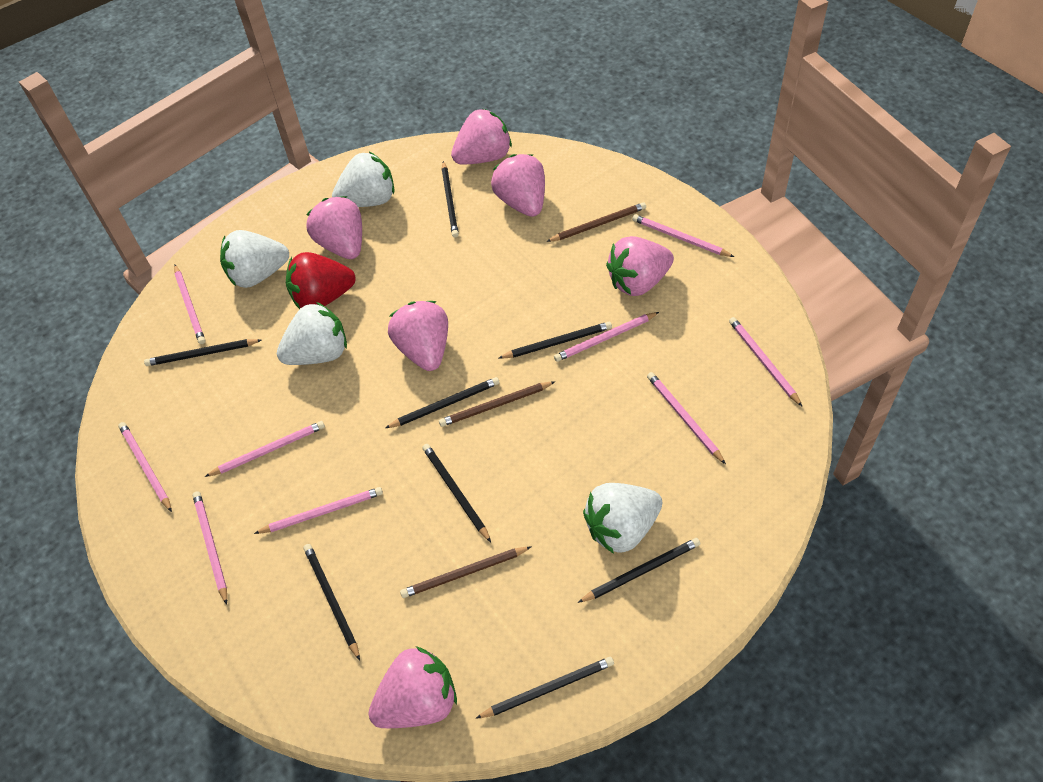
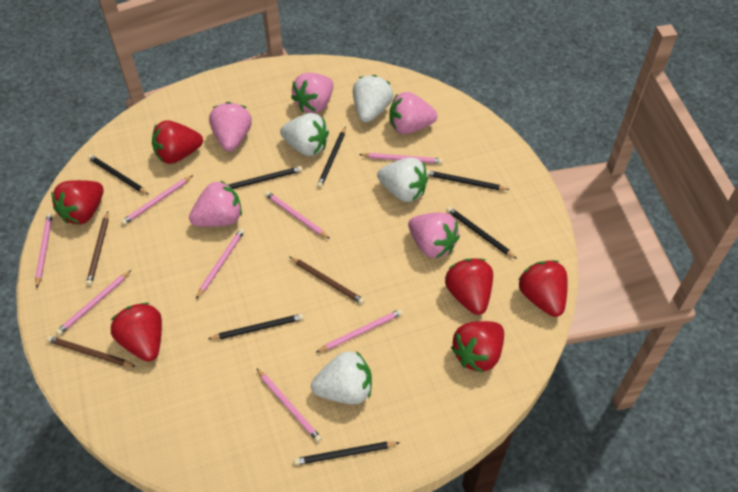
black pencil: 8 -> 7
pink pencil: 9 -> 8
pink strawberry: 6 -> 5
red strawberry: 1 -> 6

